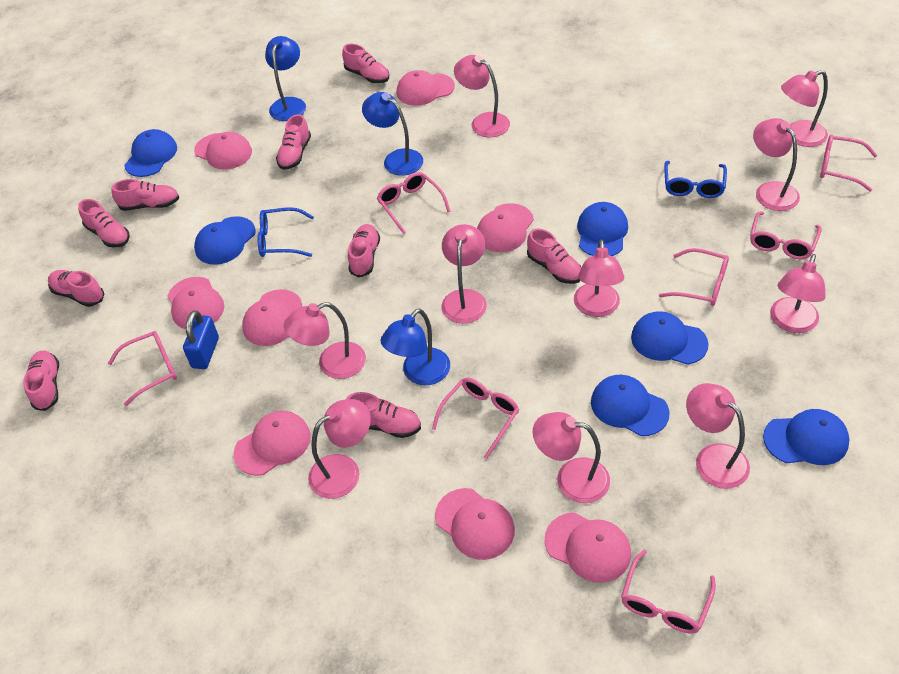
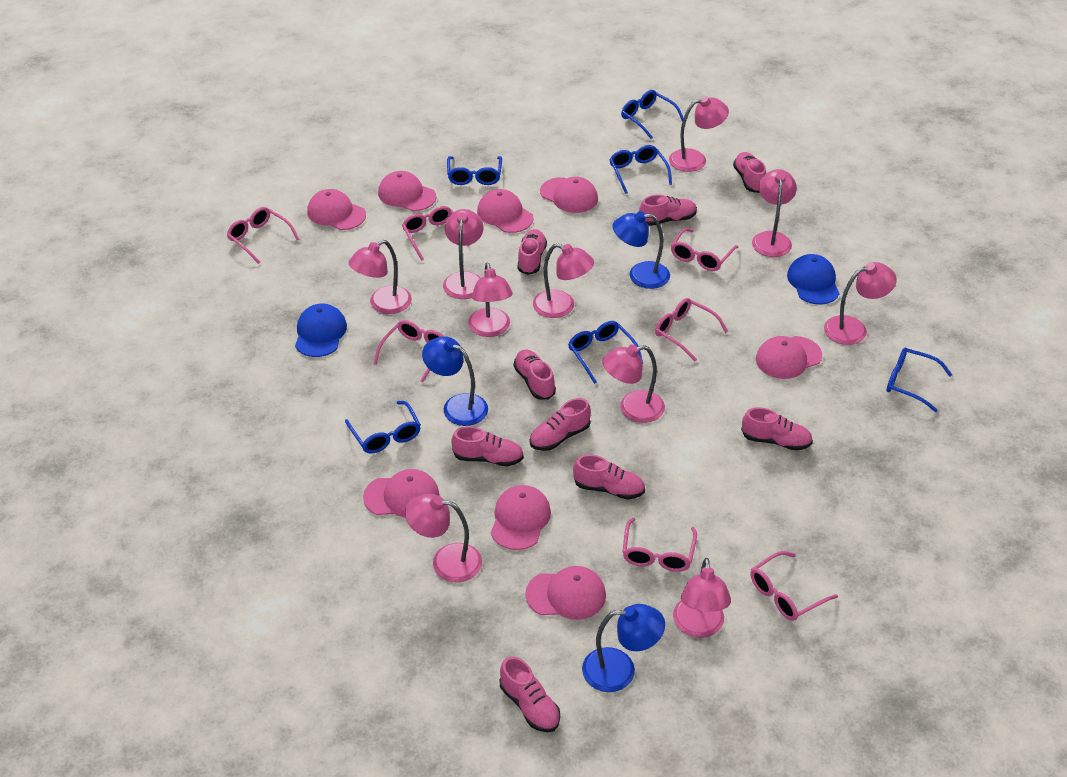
blue cap: 6 -> 2
blue glasses: 2 -> 6
blue padlock: 1 -> 0

